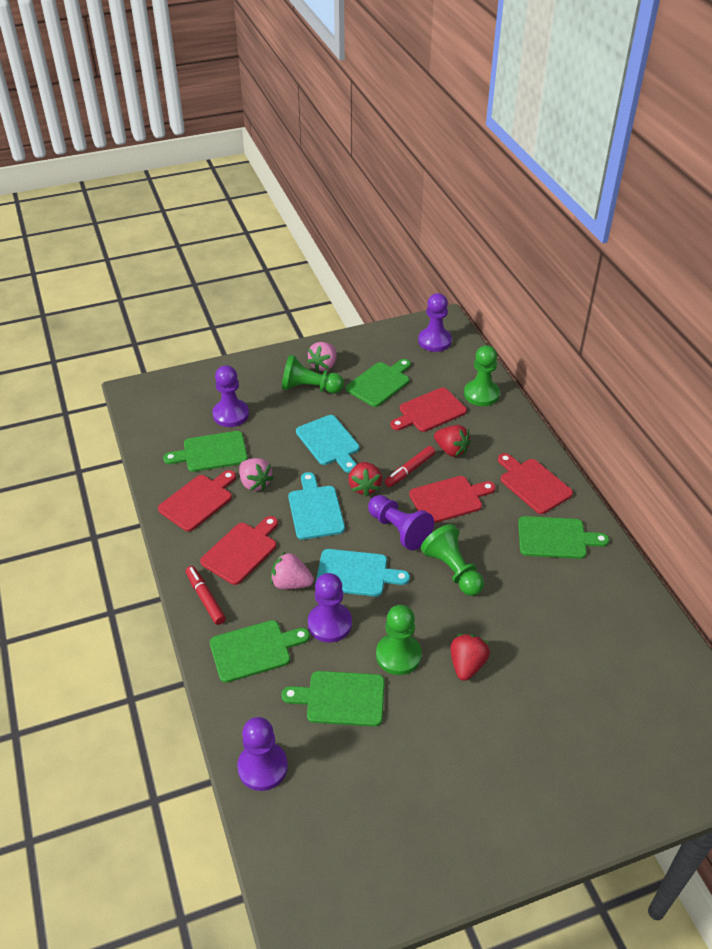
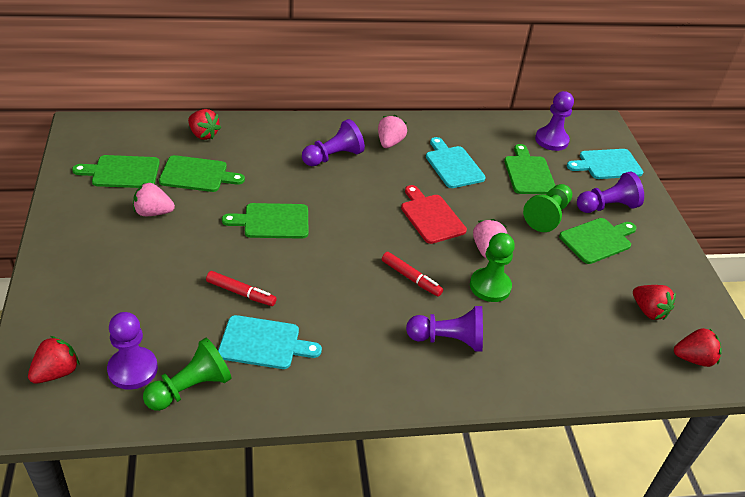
green pawn: 4 -> 3
red cutting board: 5 -> 1
red strawberry: 3 -> 4

